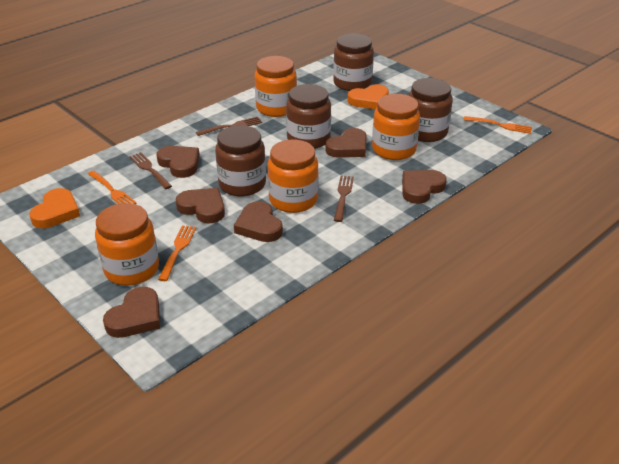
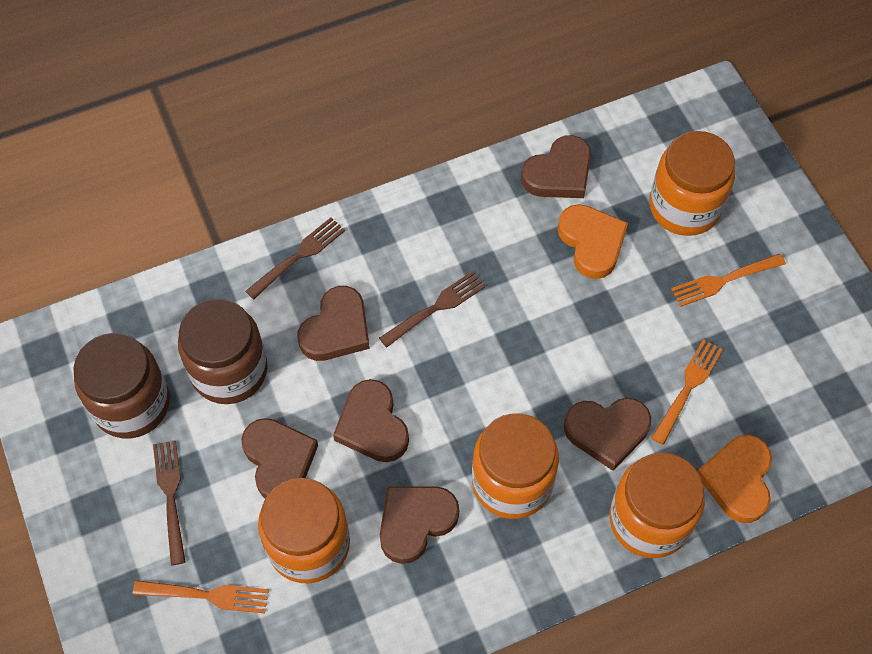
brown jar: 4 -> 2

